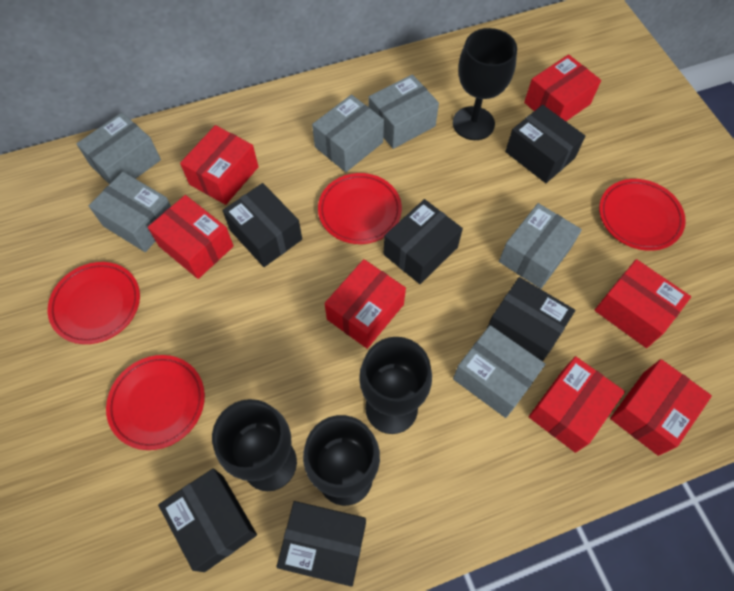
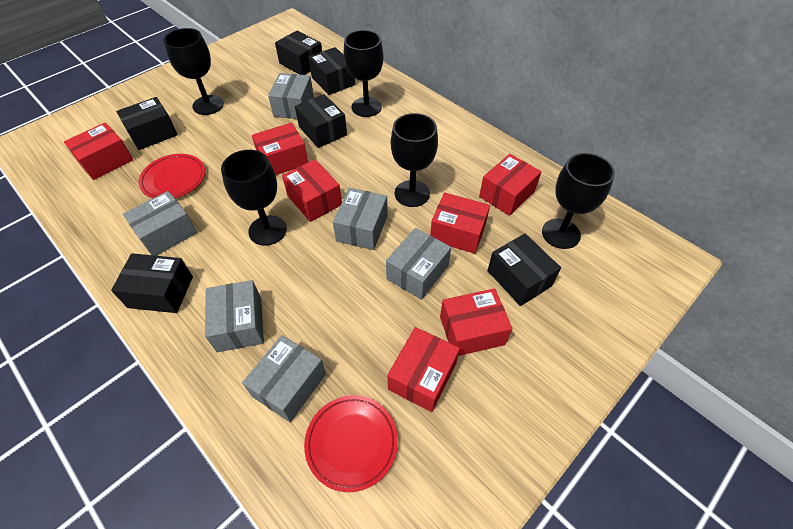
black goblet: 4 -> 5
red plate: 4 -> 2

